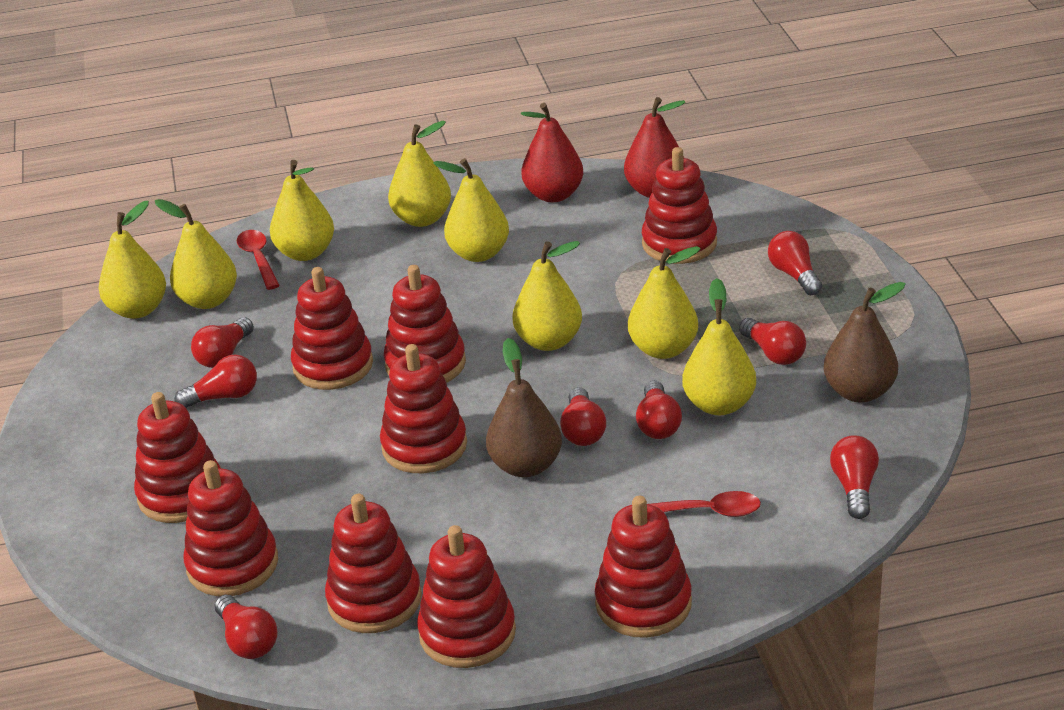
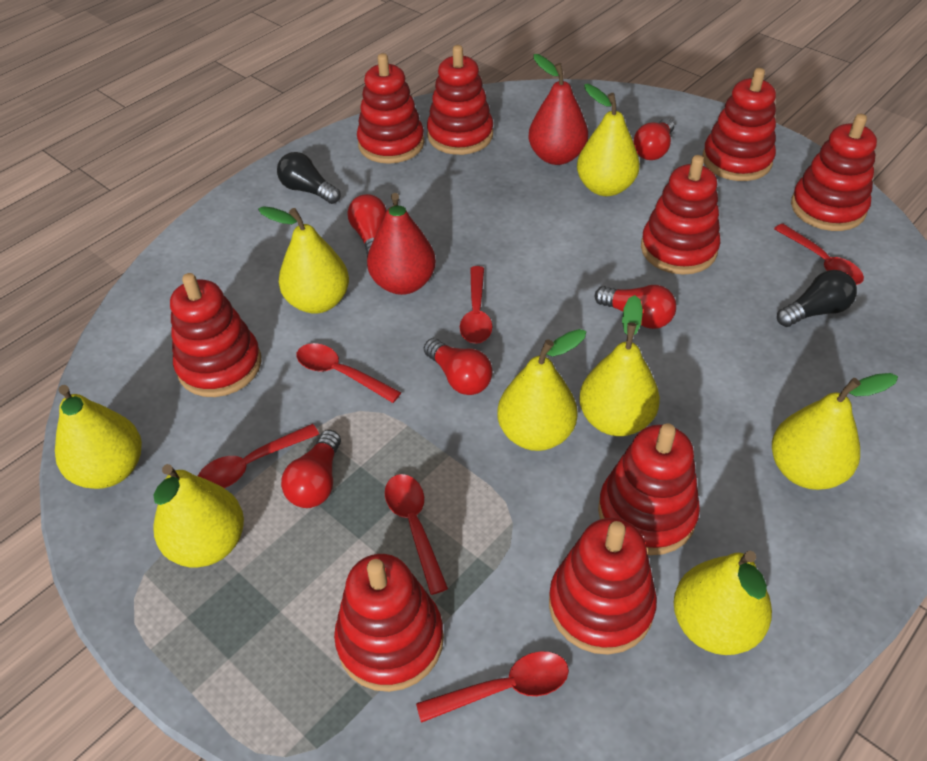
black light bulb: 0 -> 2
brown pear: 2 -> 0
red light bulb: 8 -> 5
red spoon: 2 -> 6

